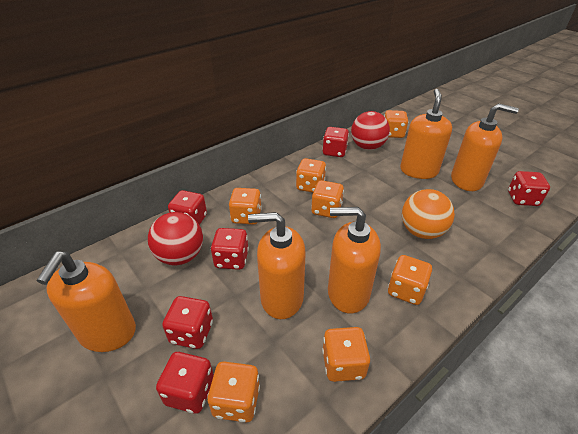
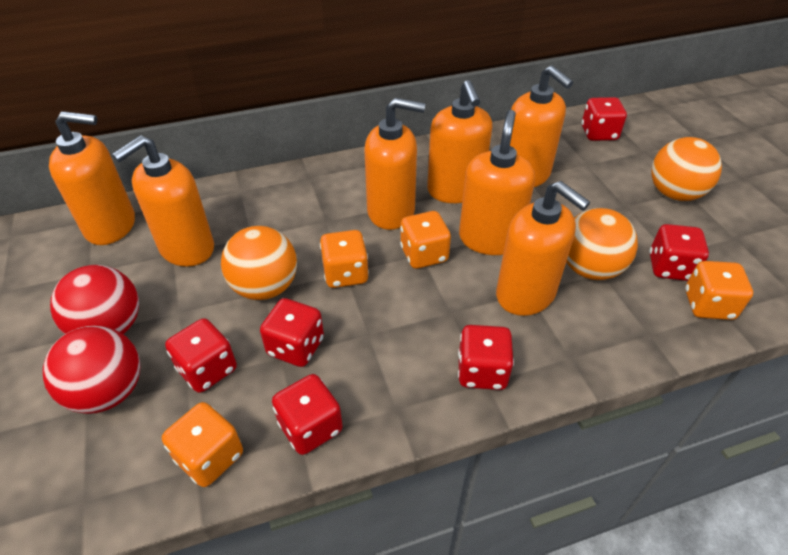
orange ball: 1 -> 3
orange dice: 7 -> 4
orange soap dispenser: 5 -> 7

